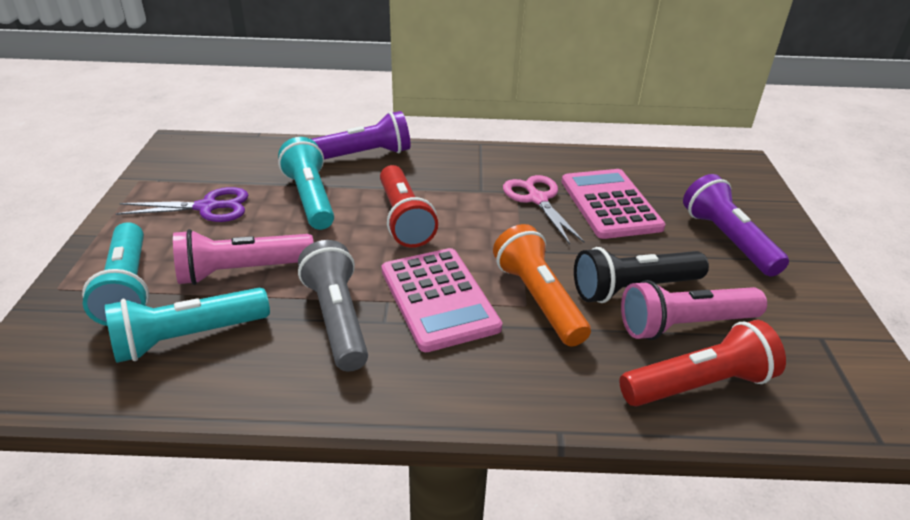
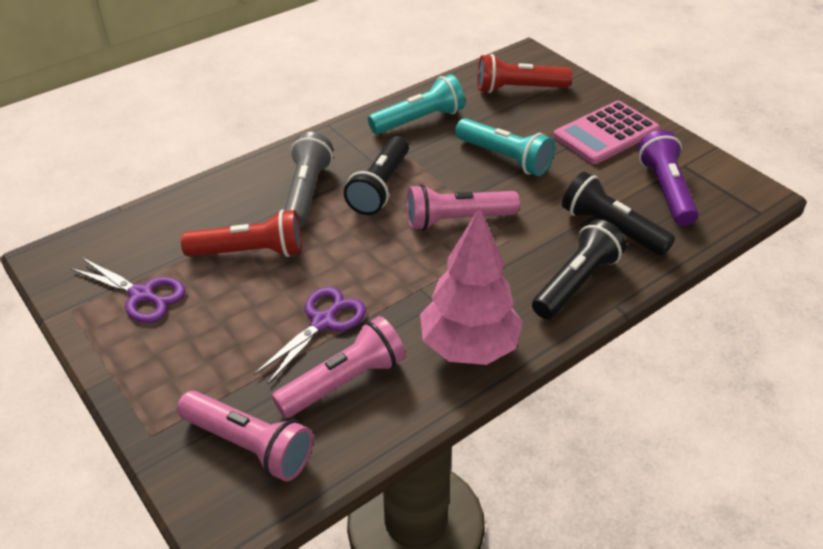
black flashlight: 1 -> 3
orange flashlight: 1 -> 0
pink calculator: 2 -> 1
pink flashlight: 2 -> 3
pink scissors: 1 -> 0
pink tree: 0 -> 1
purple flashlight: 2 -> 1
purple scissors: 1 -> 2
turquoise flashlight: 3 -> 2

